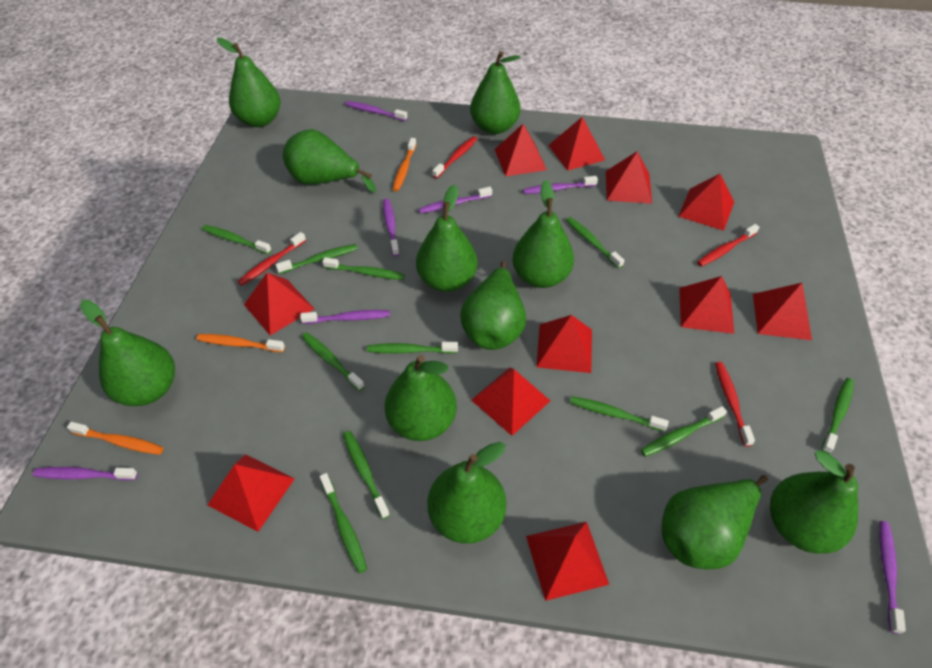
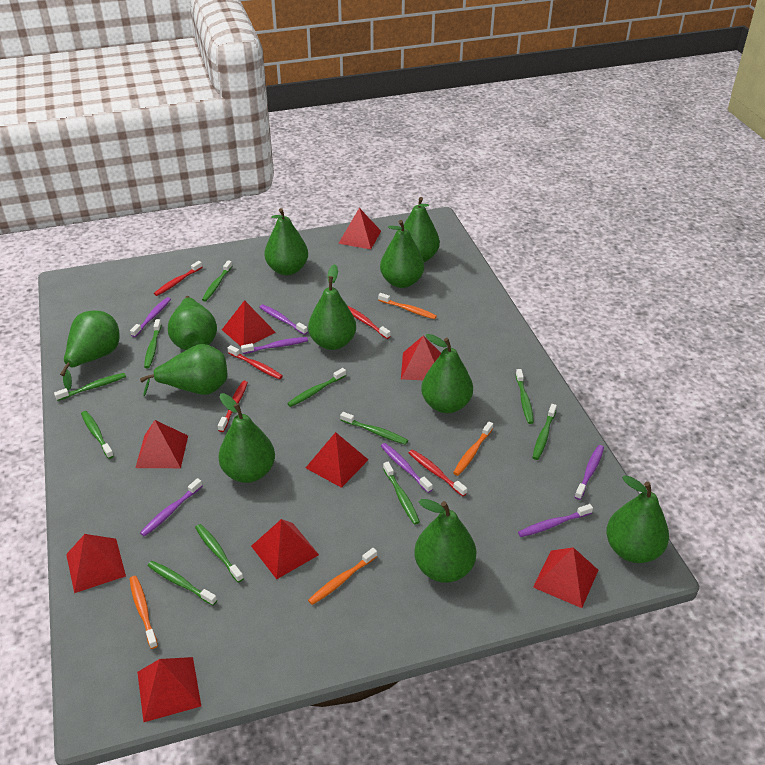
orange toothbrush: 3 -> 4
red pyramid: 11 -> 9
red toothbrush: 4 -> 5

